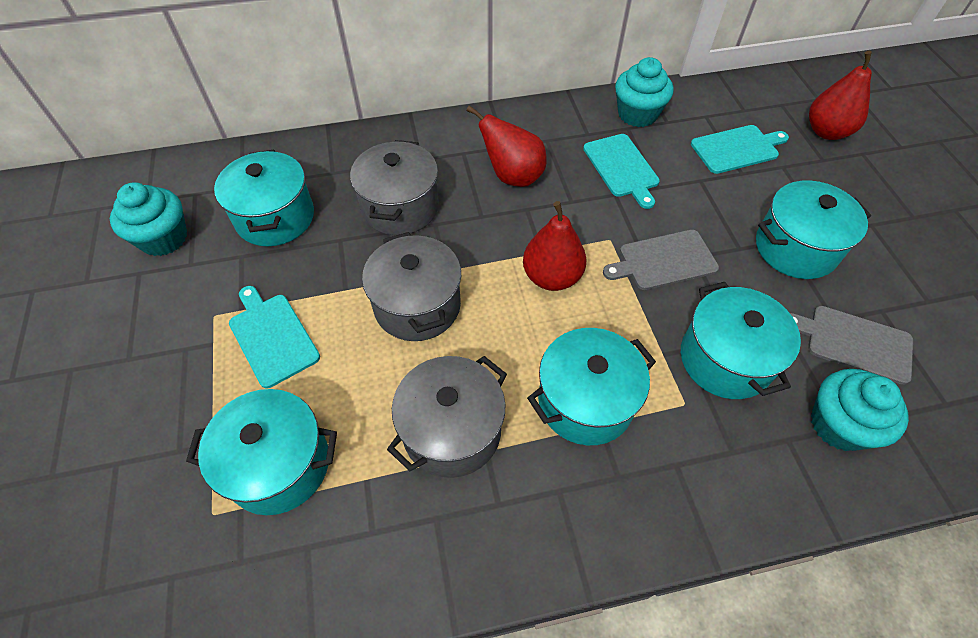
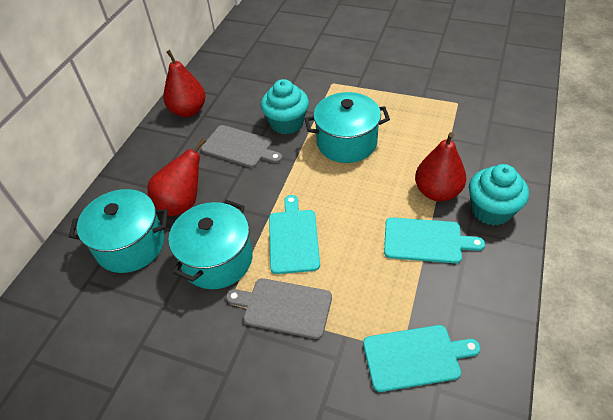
grey pot: 3 -> 0
turquoise cupcake: 3 -> 2
turquoise pot: 5 -> 3

